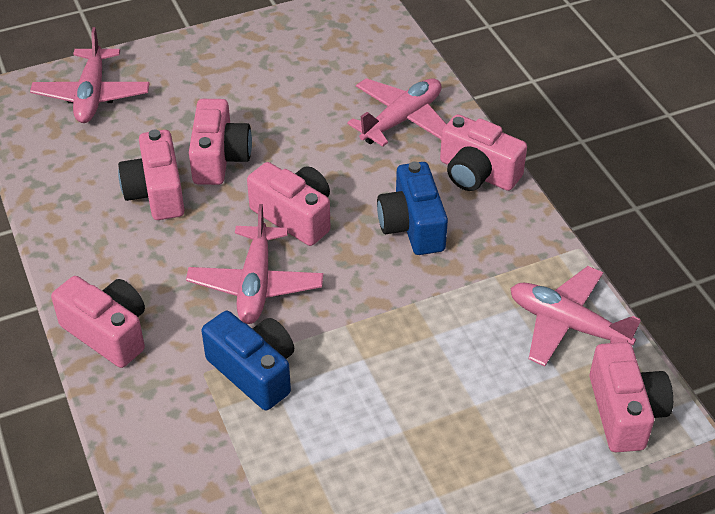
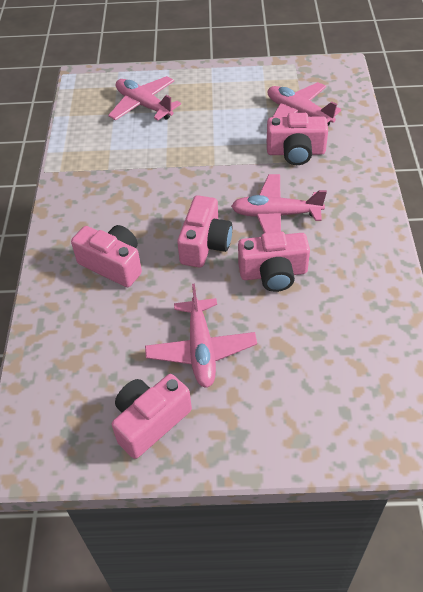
blue camera: 2 -> 0
pink camera: 6 -> 5

